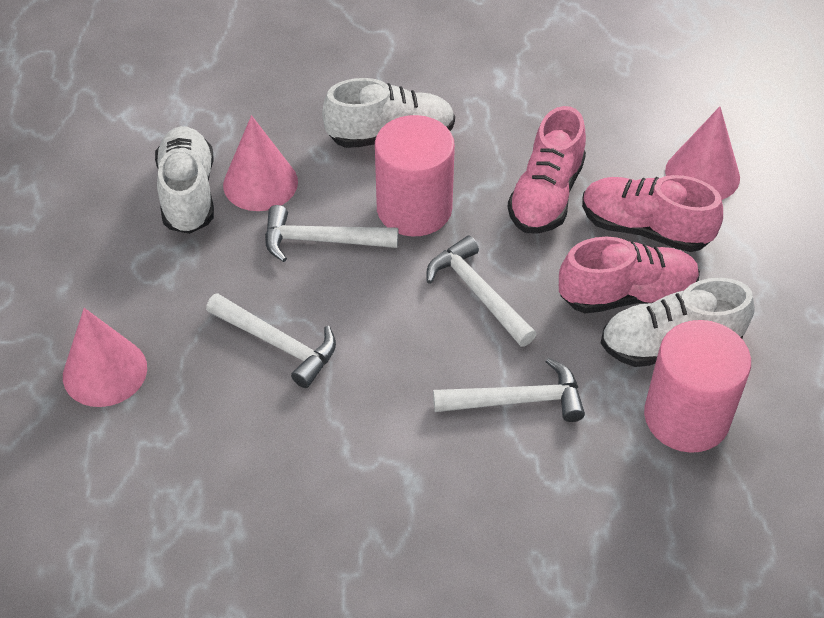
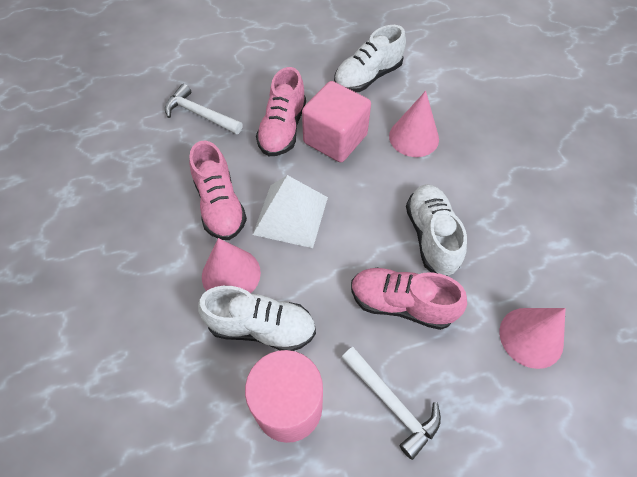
pink cube: 0 -> 1
pink cylinder: 2 -> 1
white hammer: 4 -> 2
white pyramid: 0 -> 1

